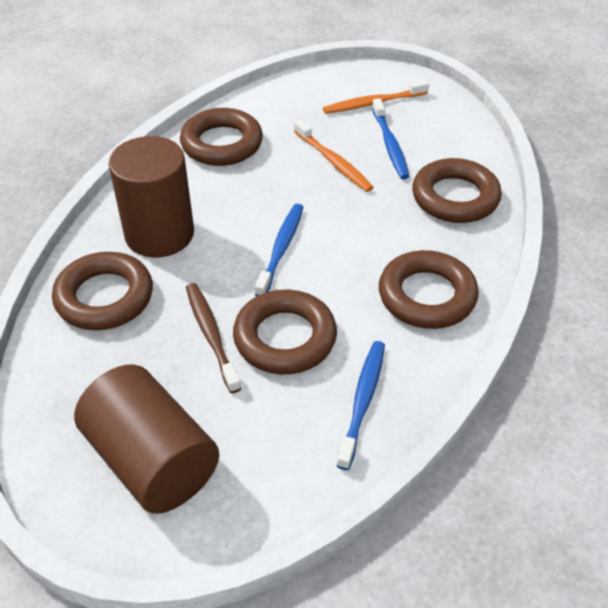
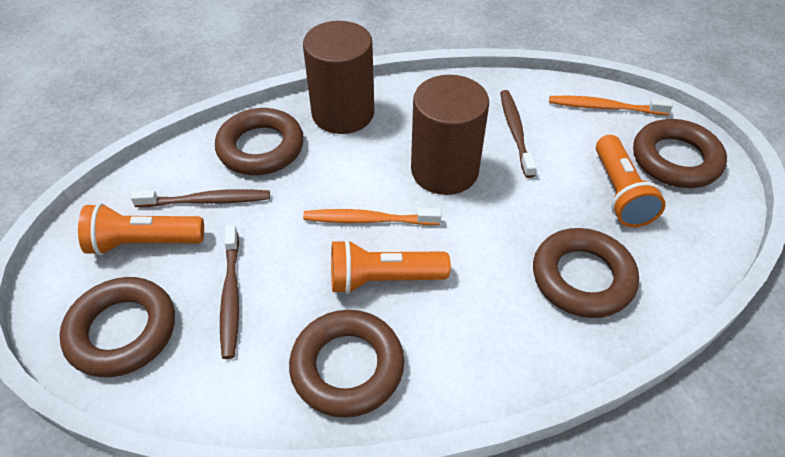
blue toothbrush: 3 -> 0
brown toothbrush: 1 -> 3
orange flashlight: 0 -> 3

